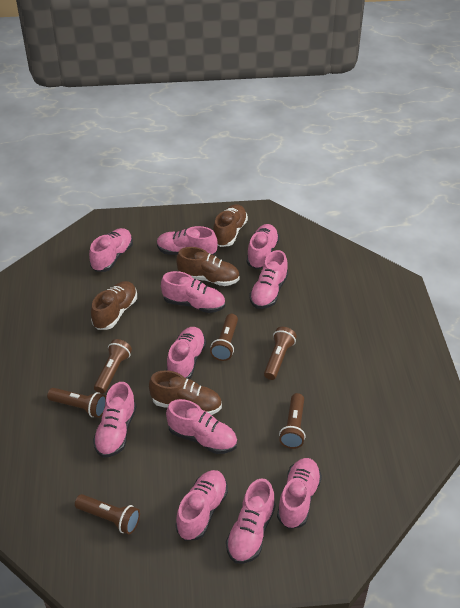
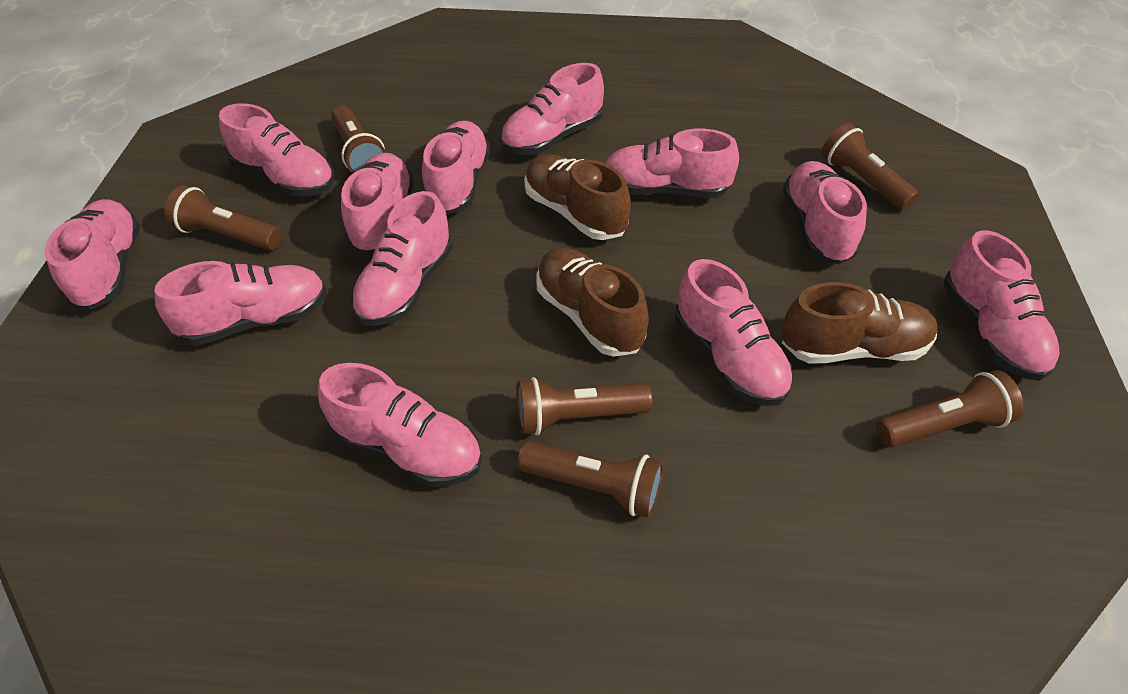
brown shoe: 4 -> 3
pink shoe: 11 -> 12

